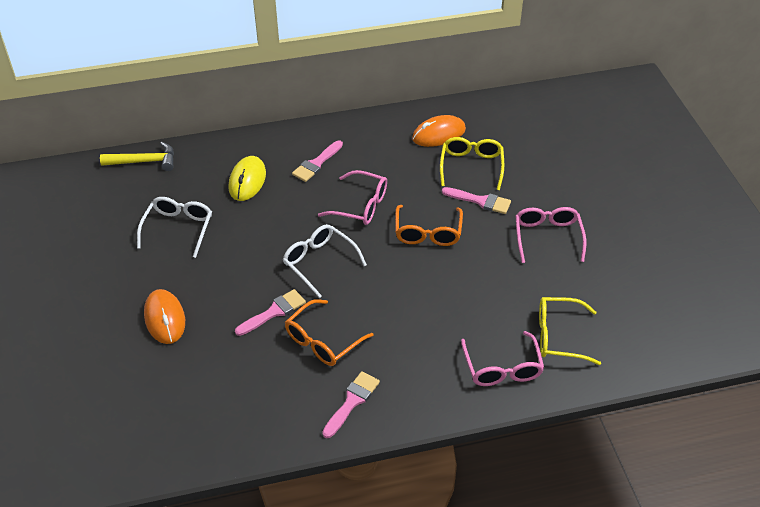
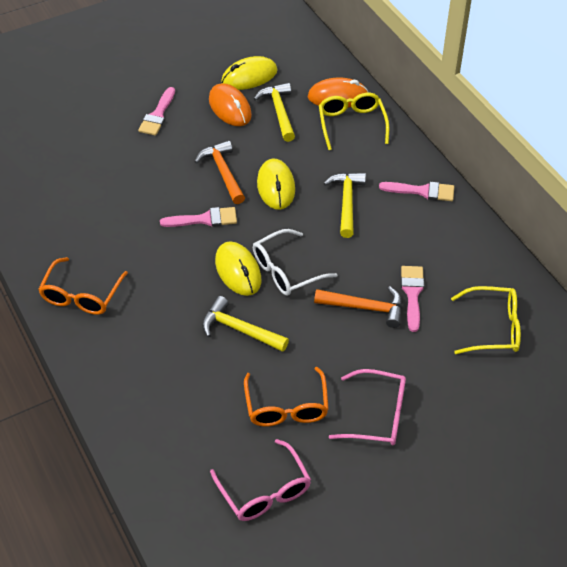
orange hammer: 0 -> 2
pink glasses: 3 -> 2
white glasses: 2 -> 1
yellow hammer: 1 -> 3
yellow mouse: 1 -> 3

